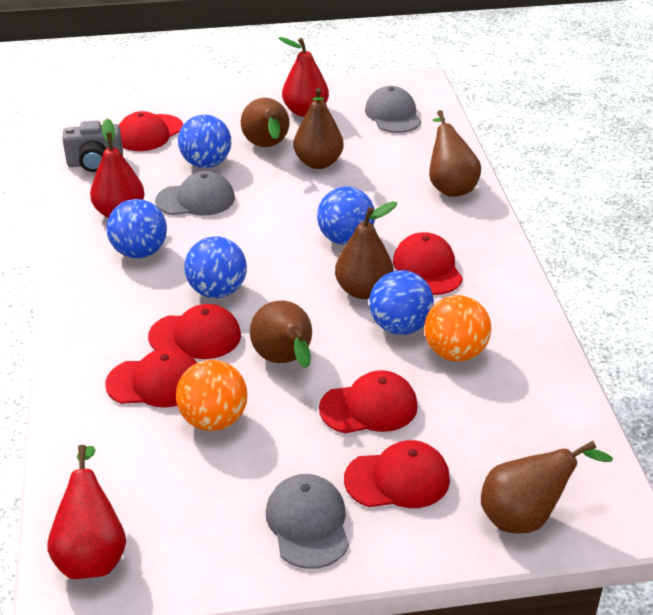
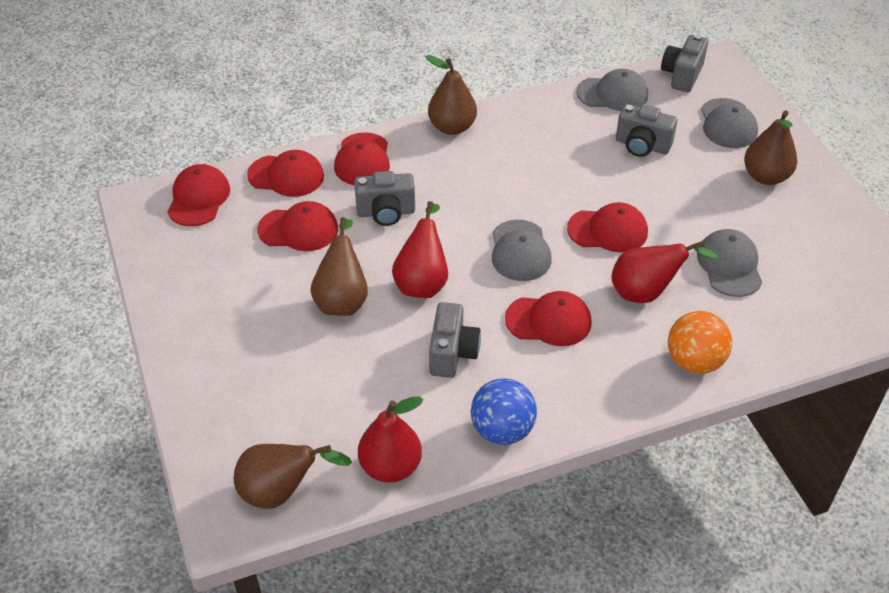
blue ball: 5 -> 1
brown pear: 6 -> 4
grey camera: 1 -> 4
grey cap: 3 -> 4
orange ball: 2 -> 1

